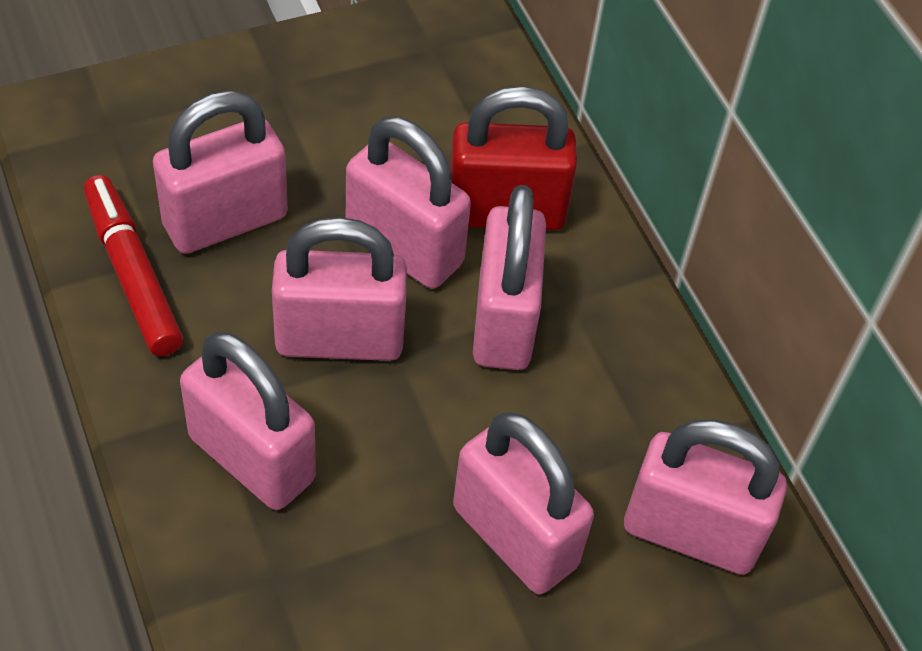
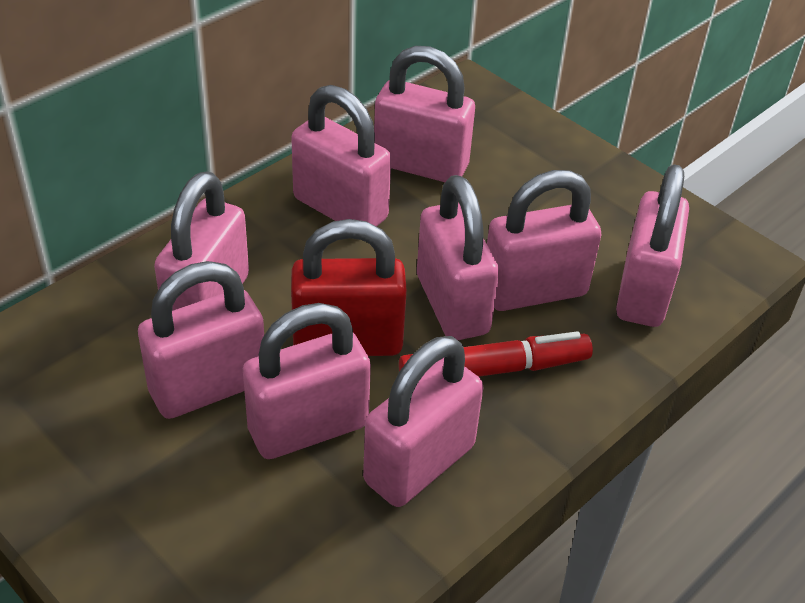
pink padlock: 7 -> 9

